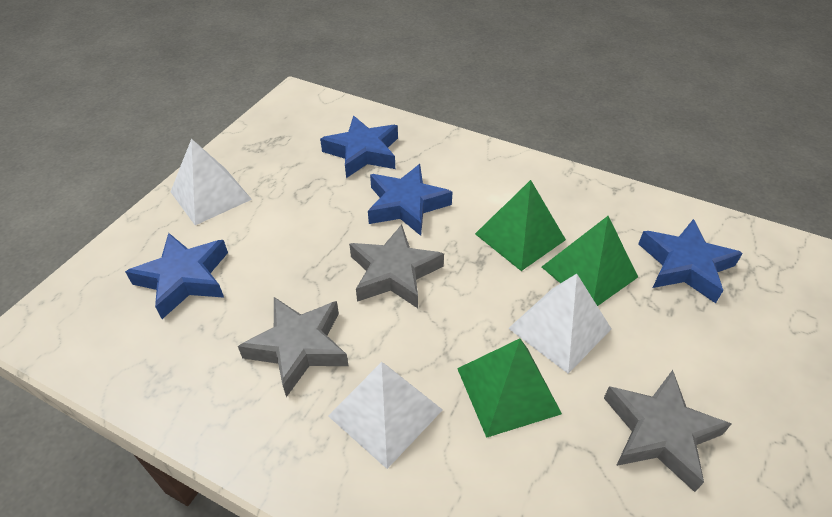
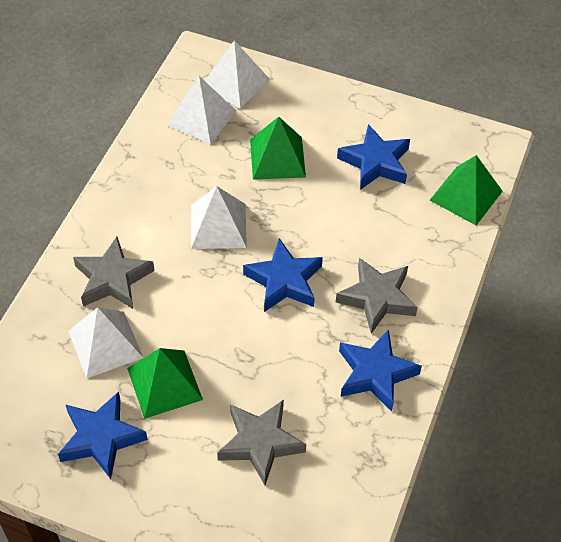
white pyramid: 3 -> 4

